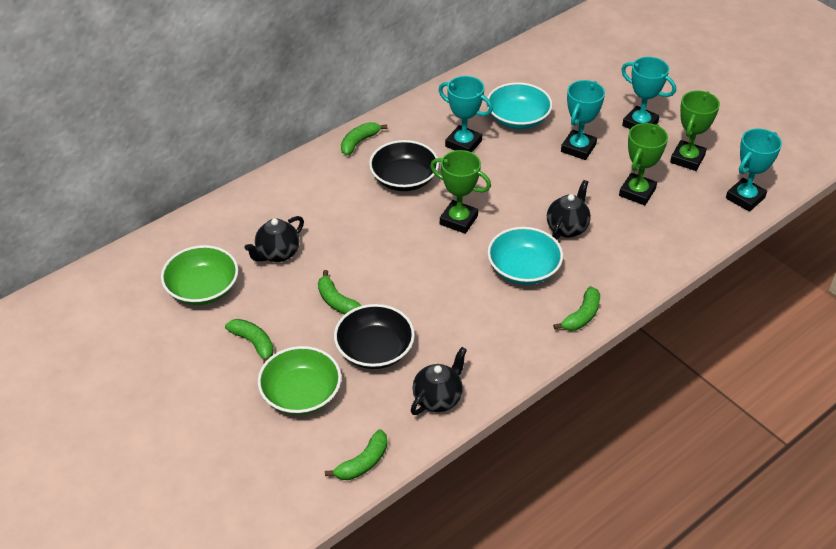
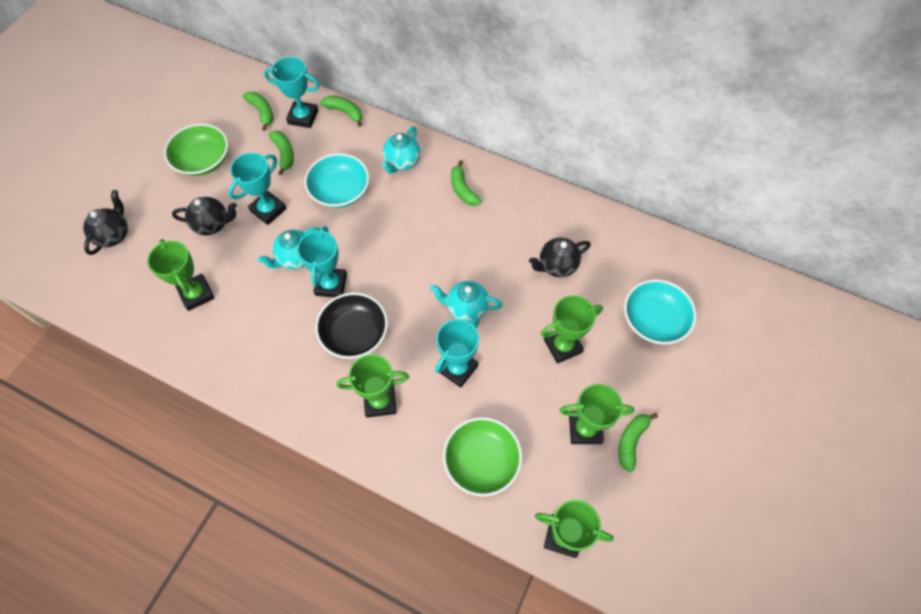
black bowl: 2 -> 1
green trophy: 3 -> 5
turquoise teapot: 0 -> 3

